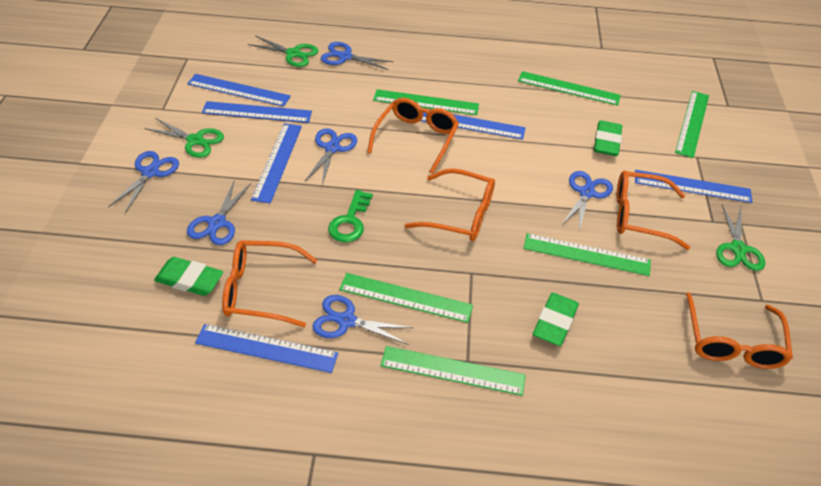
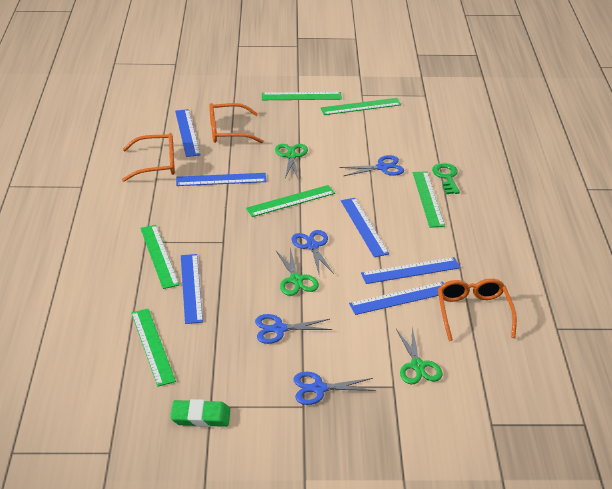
blue scissors: 6 -> 4
green eraser: 3 -> 1
orange glasses: 5 -> 3

